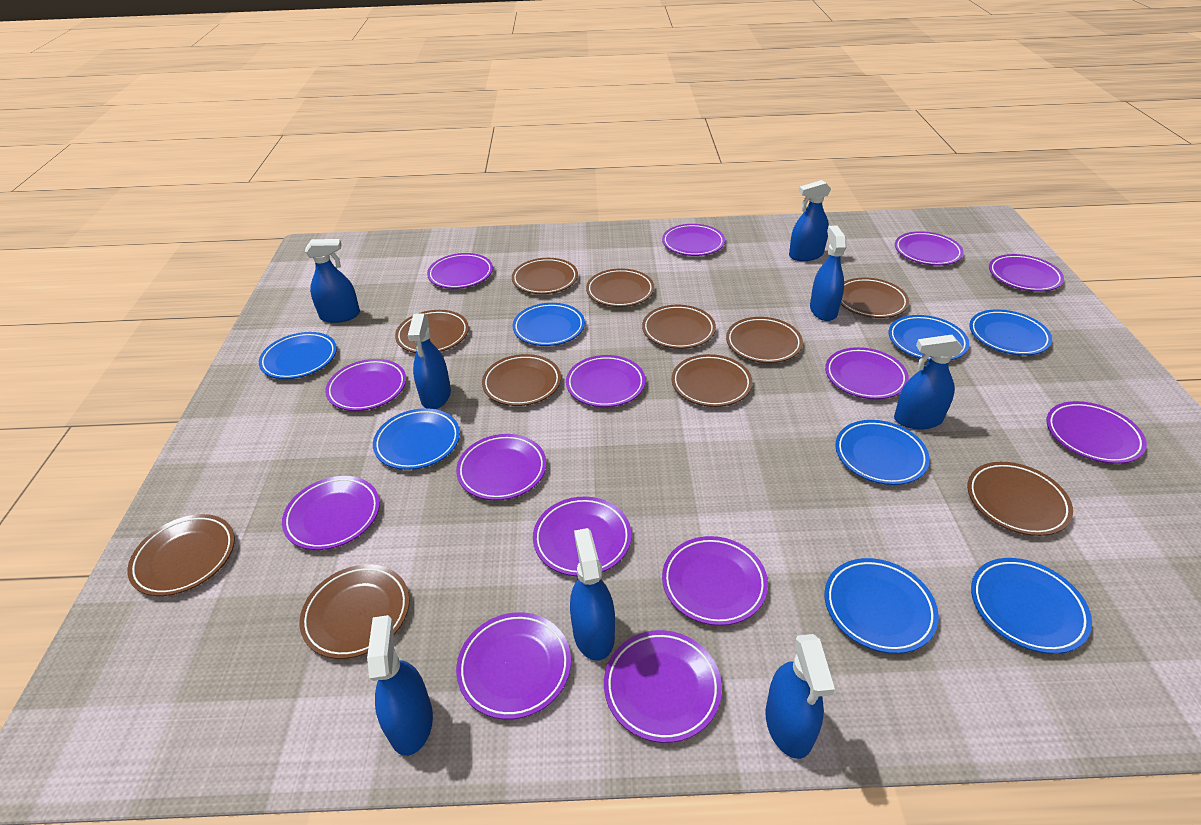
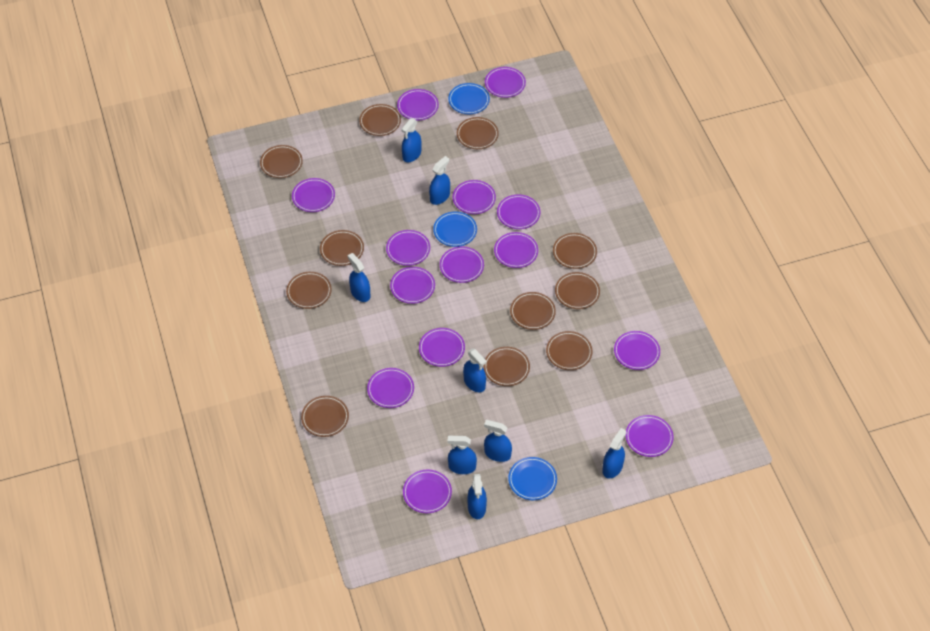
blue plate: 8 -> 3

